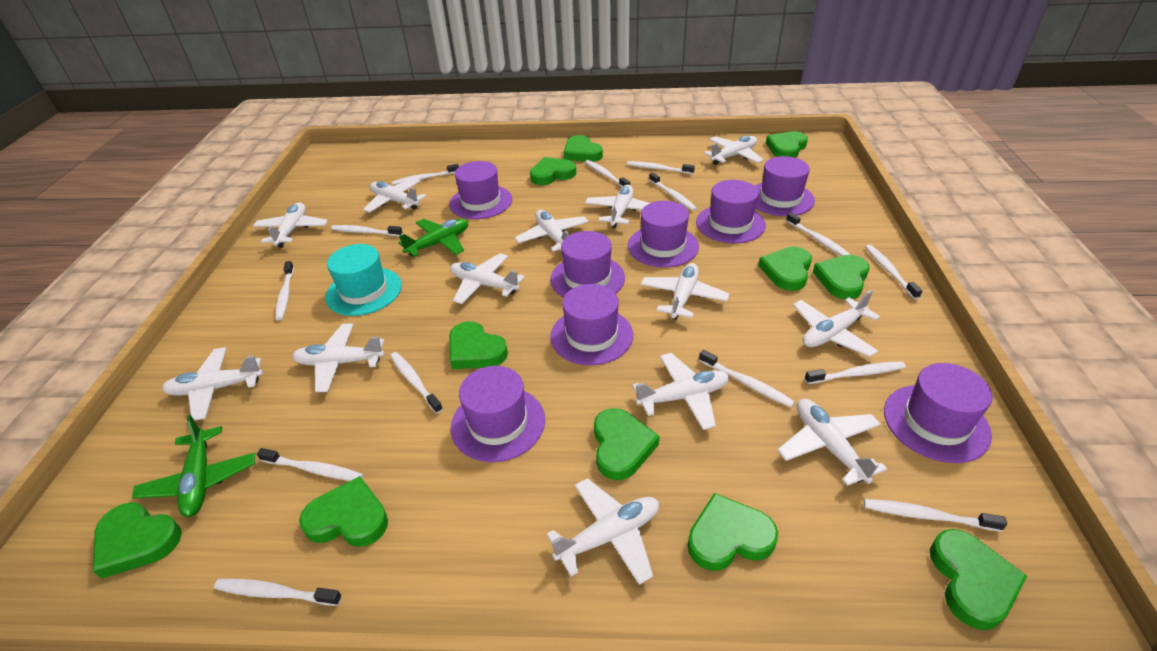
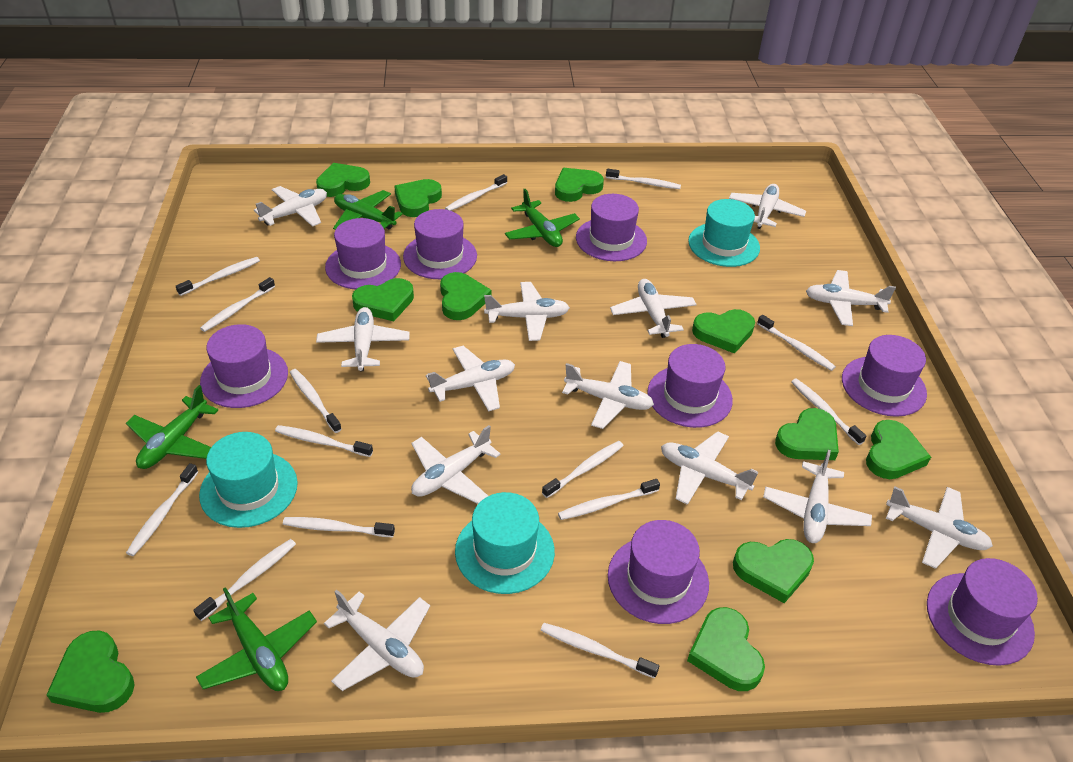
green plane: 2 -> 4
turquoise hat: 1 -> 3

